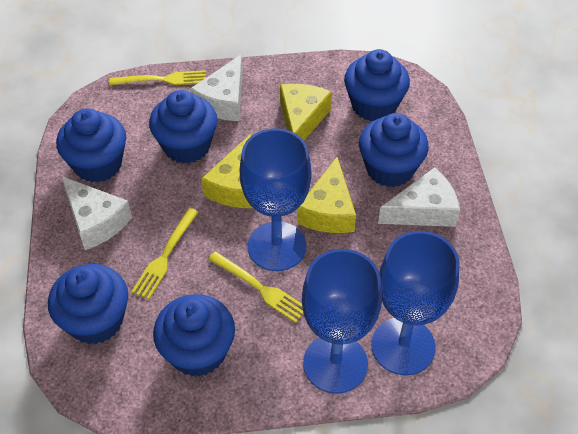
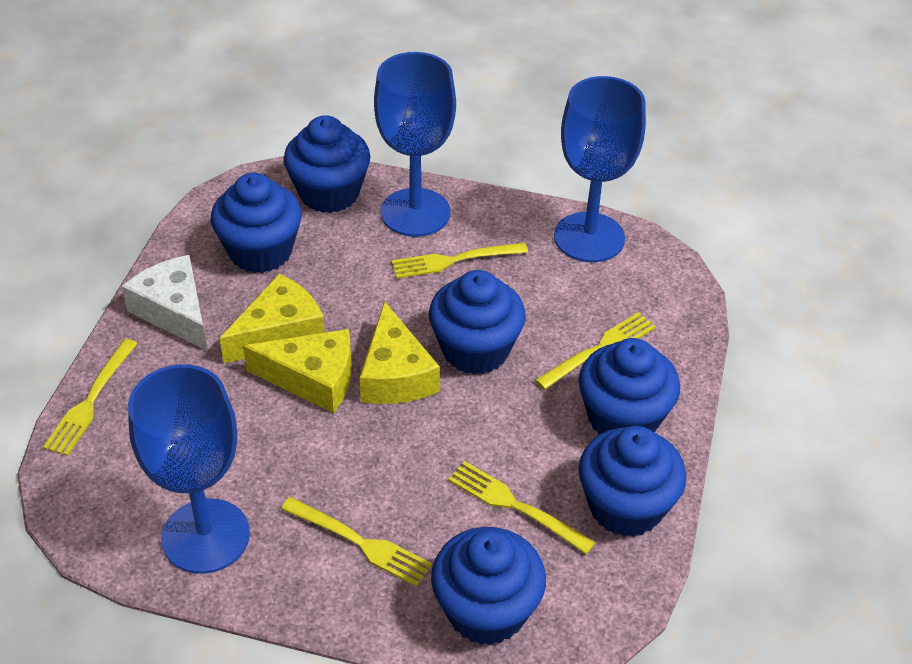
white cheese: 3 -> 1
yellow fork: 3 -> 5

